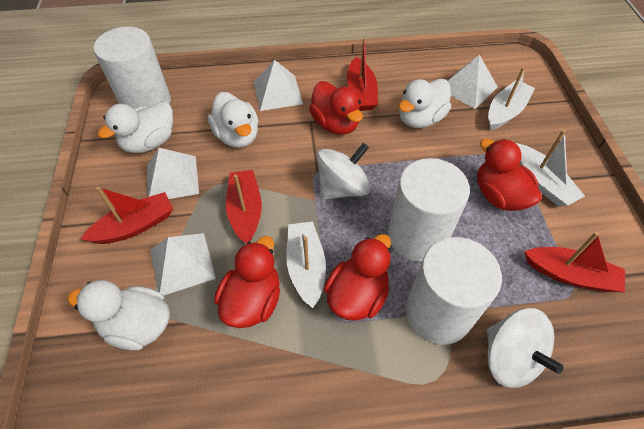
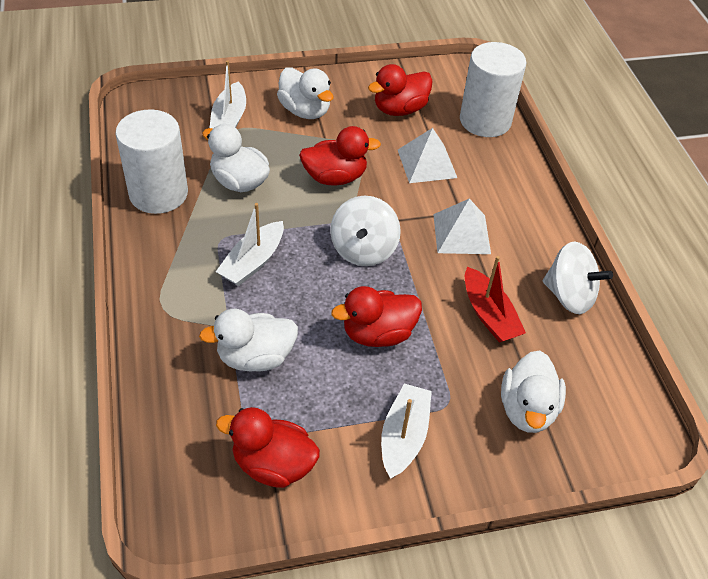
red boat: 4 -> 1
white cylinder: 3 -> 2
white pyramid: 4 -> 2

